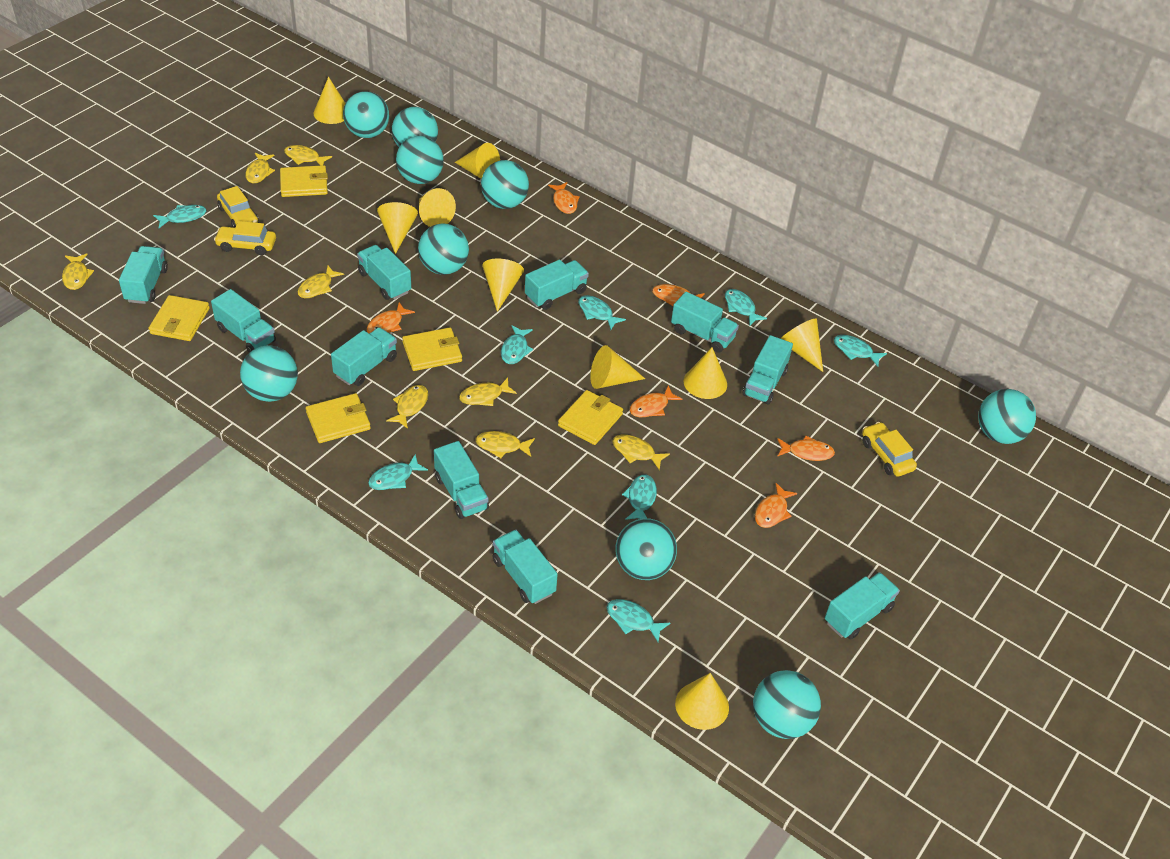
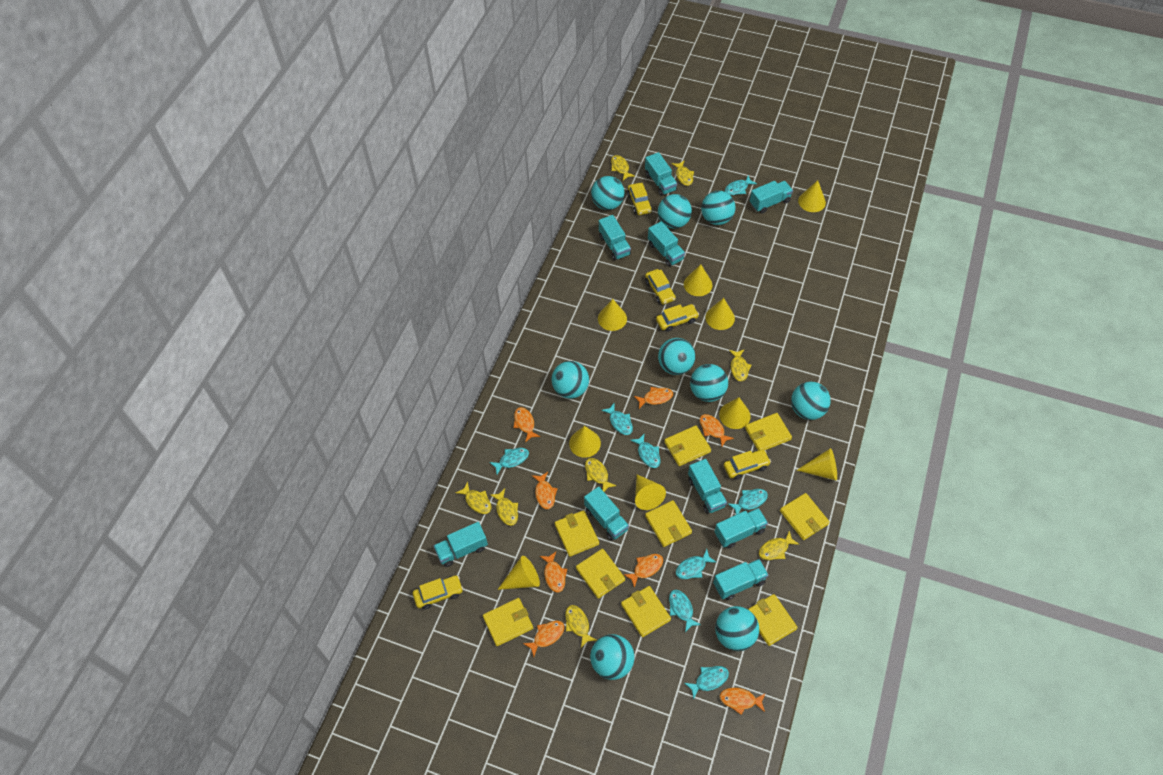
orange fish: 6 -> 8
turquoise truck: 10 -> 9
yellow car: 3 -> 5
yellow wallet: 5 -> 9

